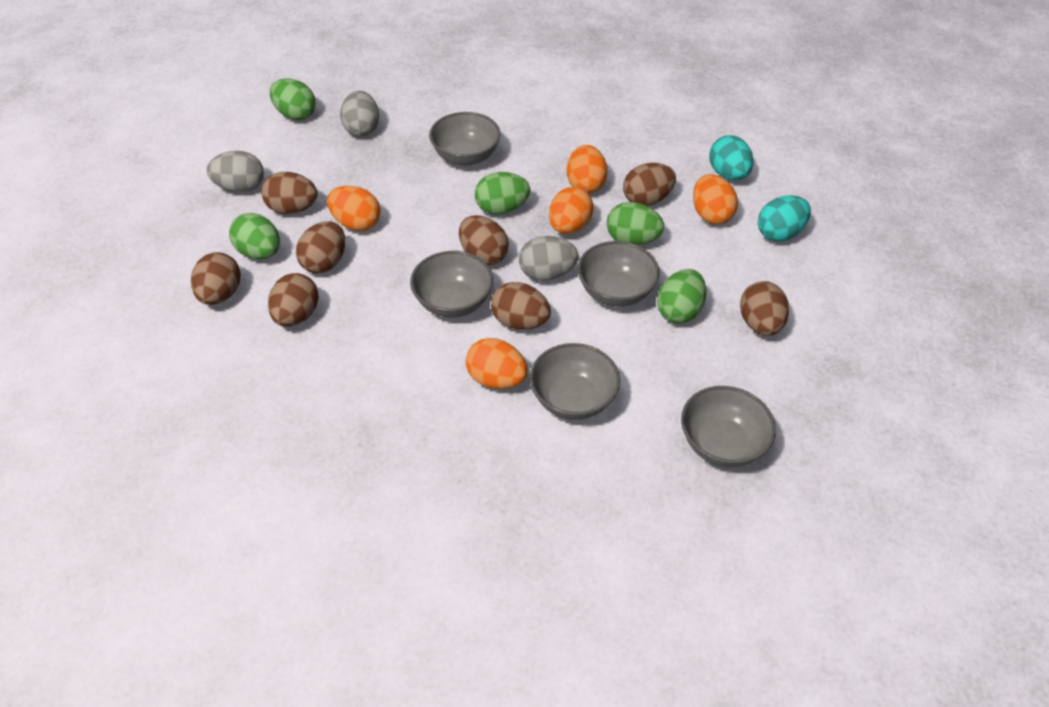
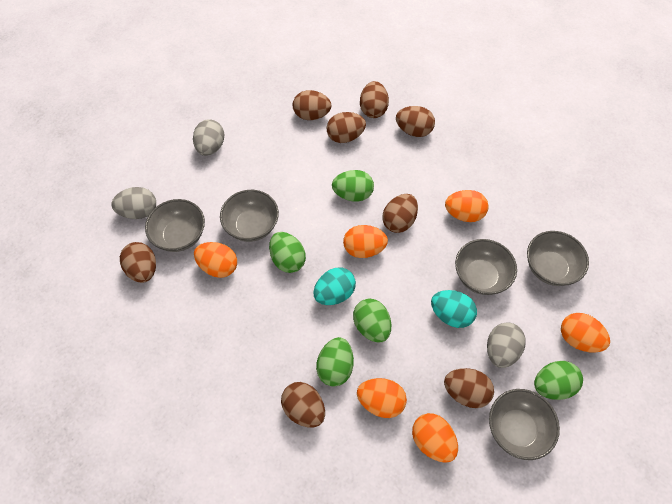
orange egg: 5 -> 6

